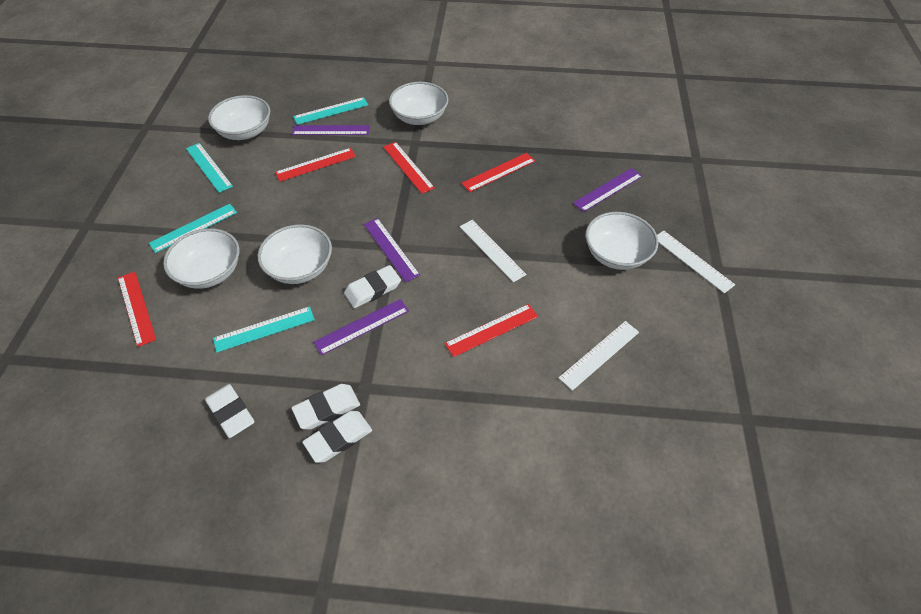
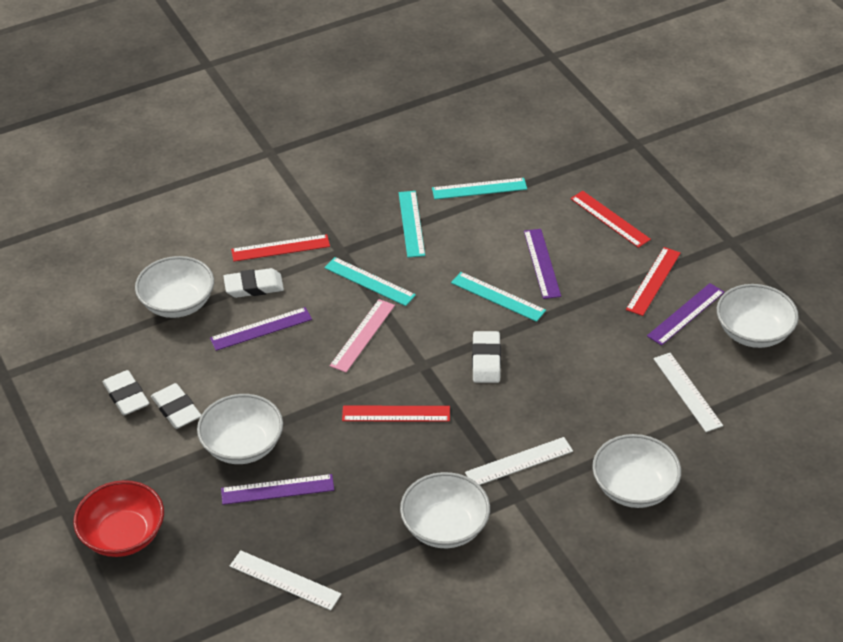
pink ruler: 0 -> 1
red bowl: 0 -> 1
red ruler: 5 -> 4

